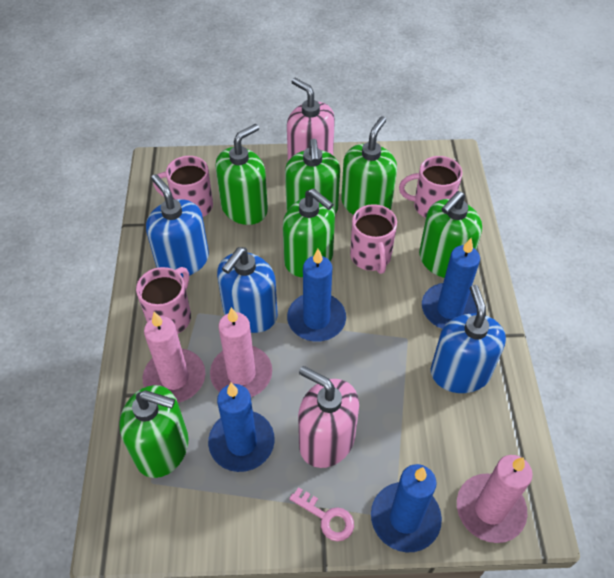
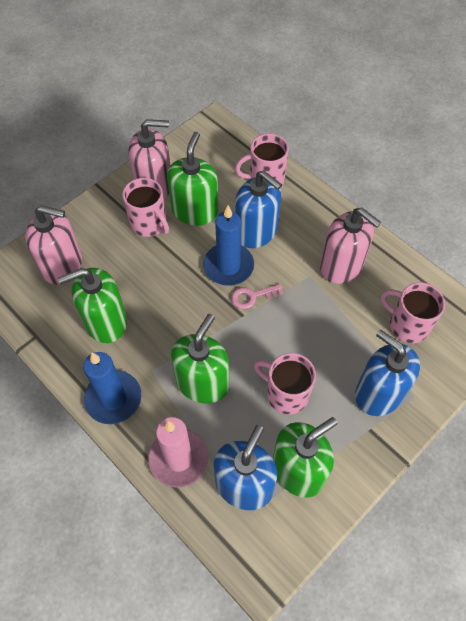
blue candle: 4 -> 2
green soap dispenser: 6 -> 4
pink candle: 3 -> 1
pink soap dispenser: 2 -> 3

